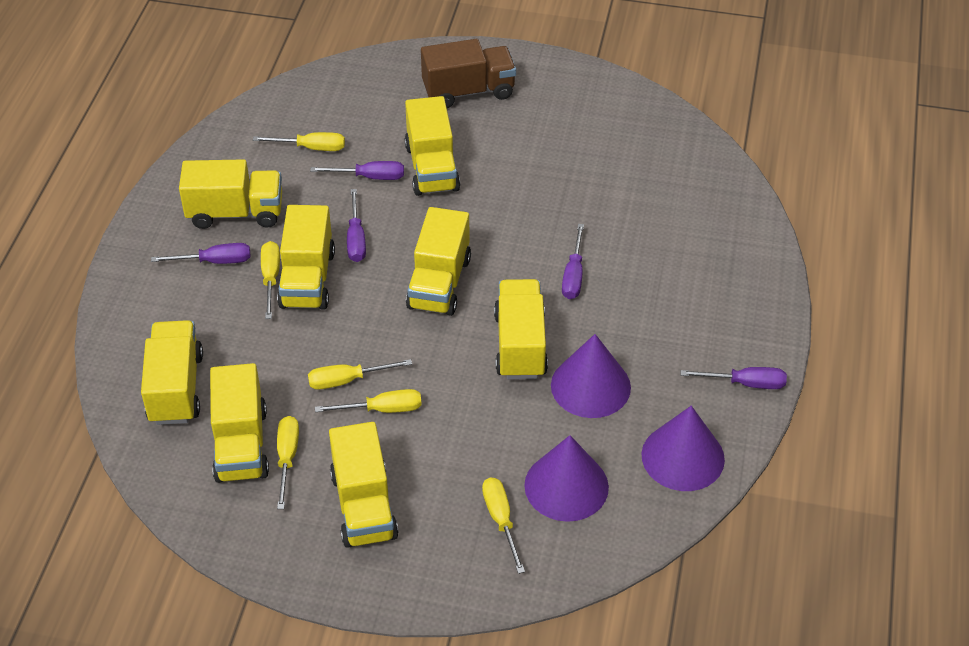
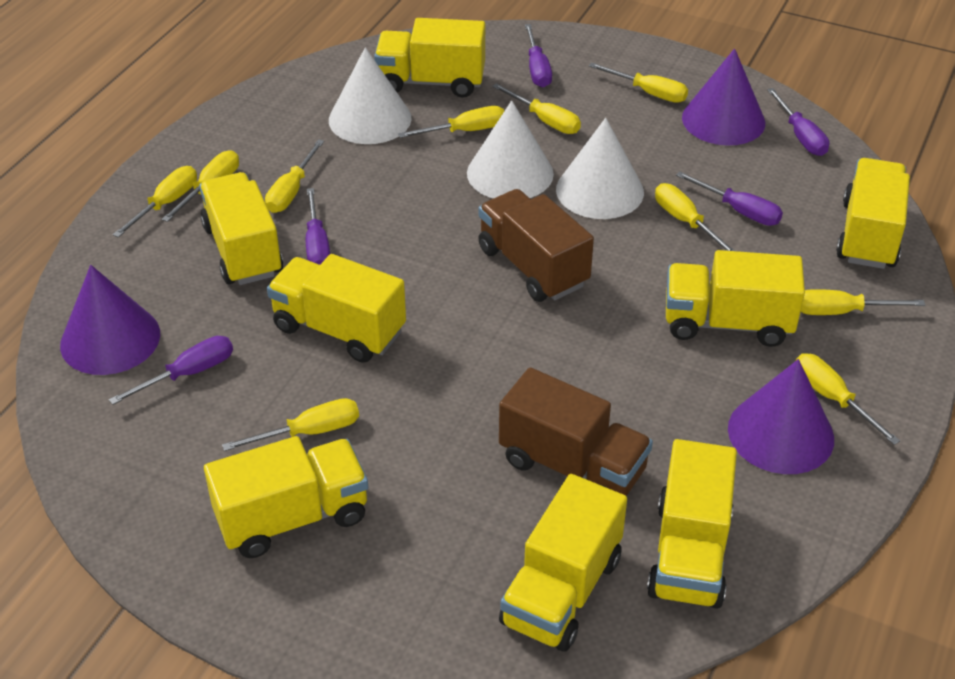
brown truck: 1 -> 2
white cone: 0 -> 3
yellow screwdriver: 6 -> 10

